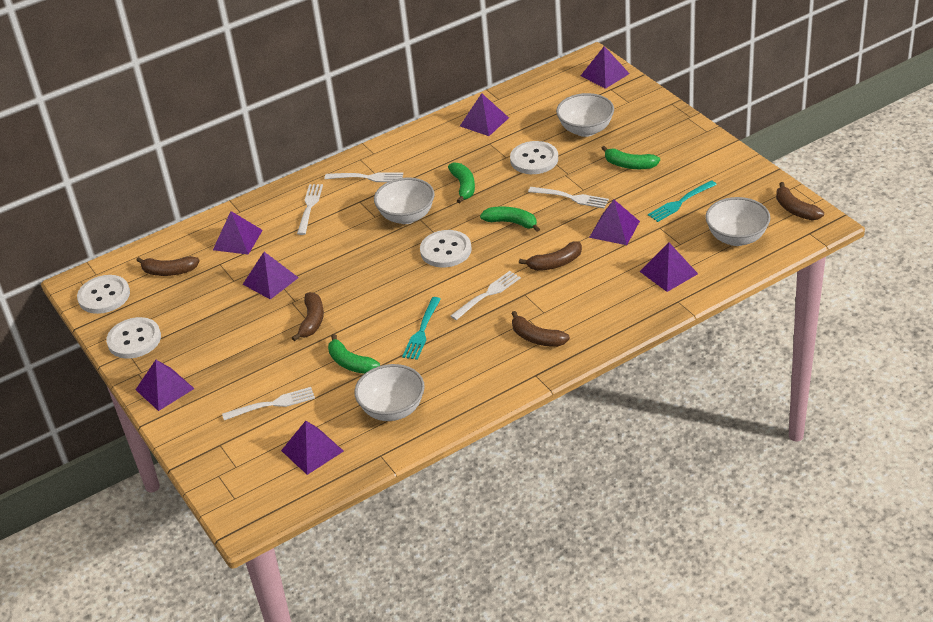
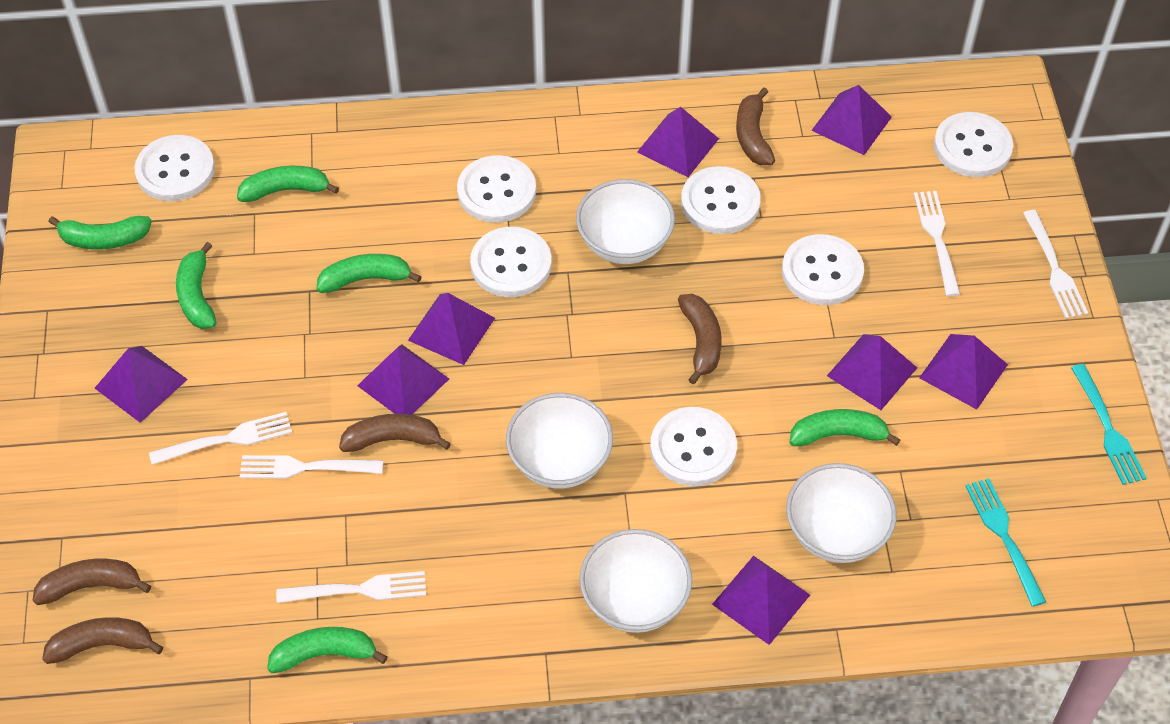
green banana: 4 -> 6
white button: 4 -> 7

